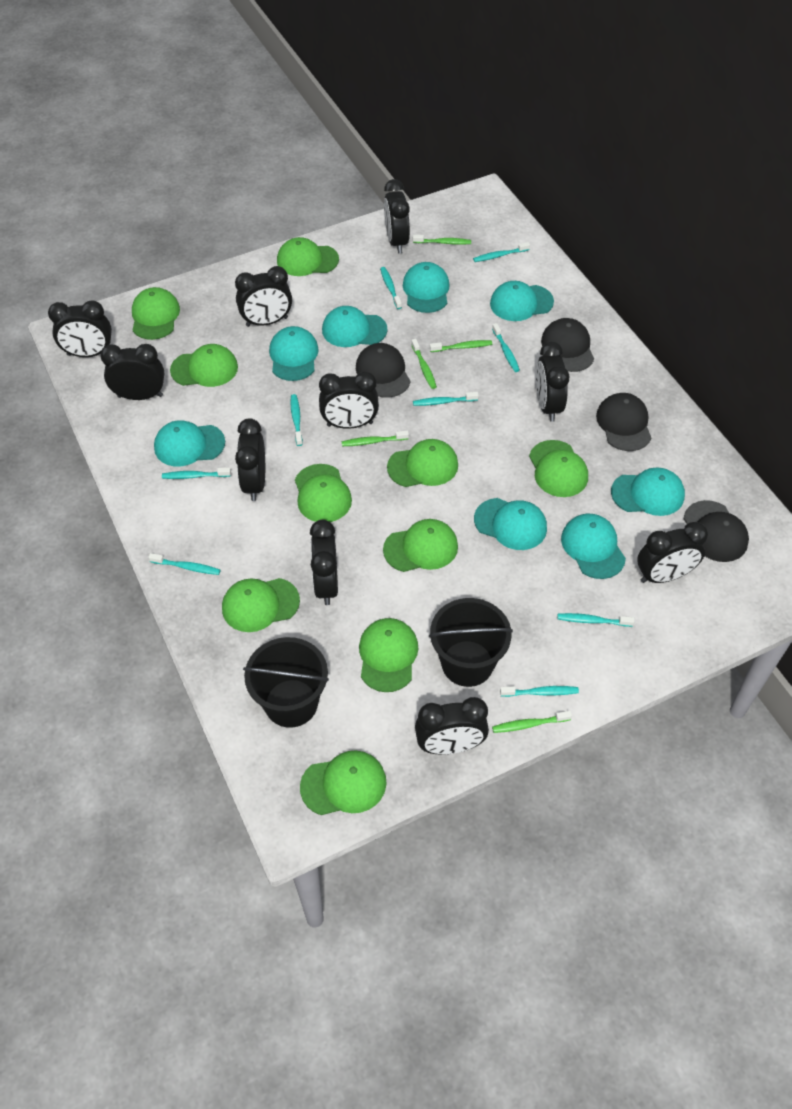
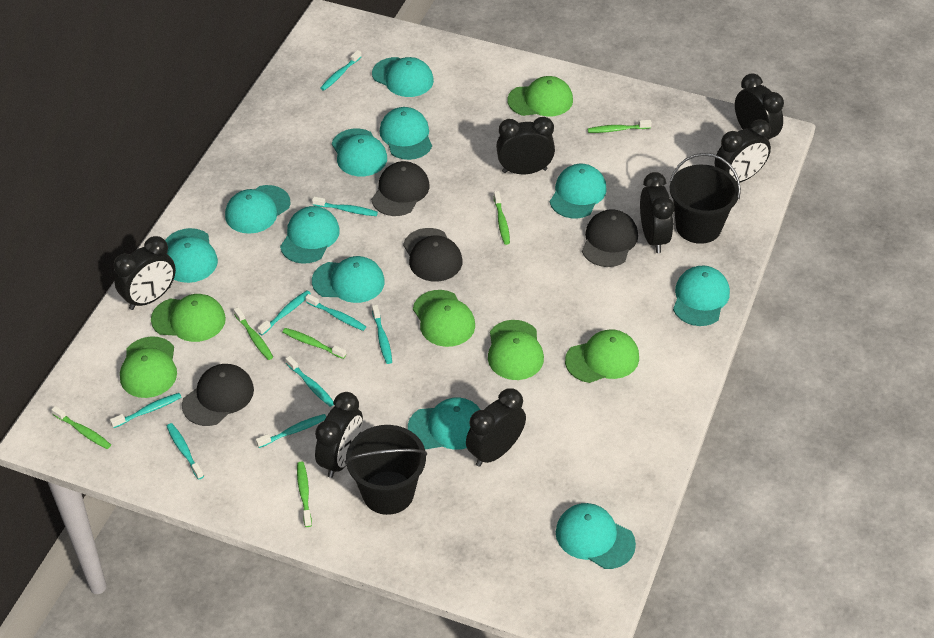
black clock: 10 -> 7
green cap: 10 -> 6
green toothbrush: 5 -> 6
turquoise cap: 8 -> 11

